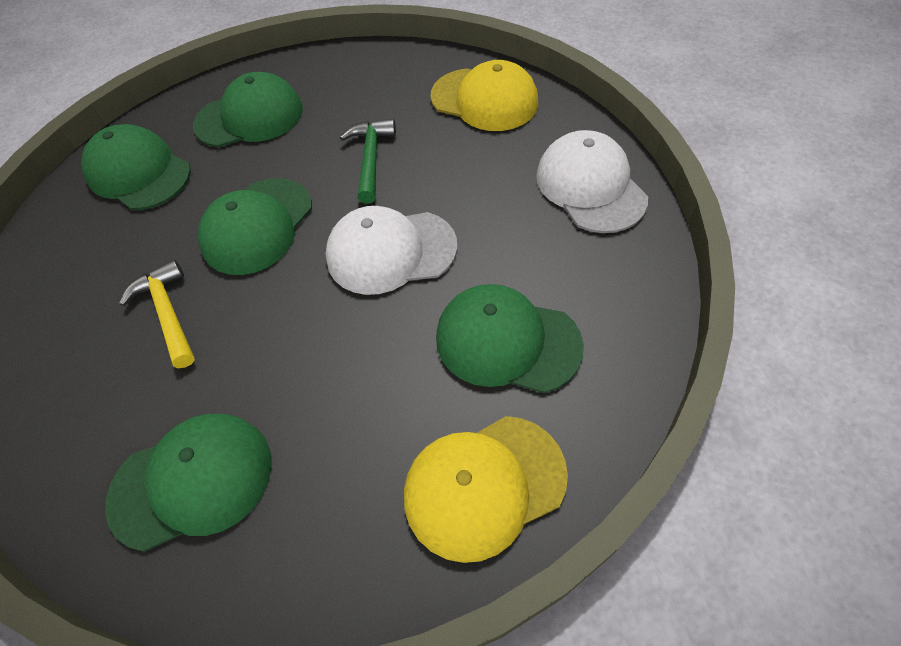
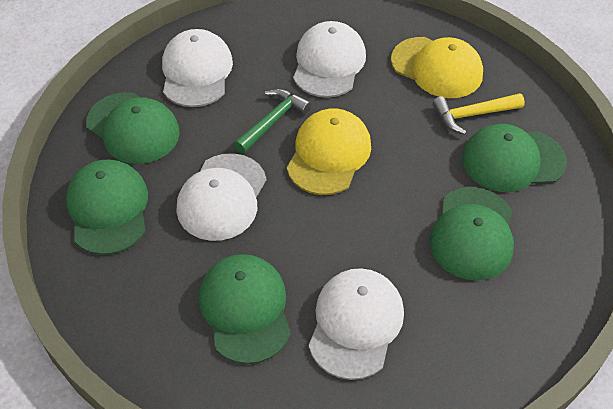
white cap: 2 -> 4

